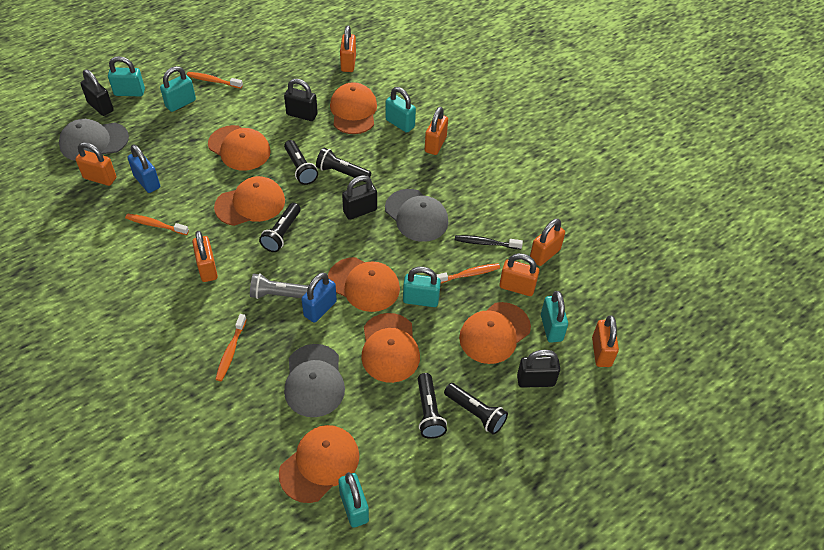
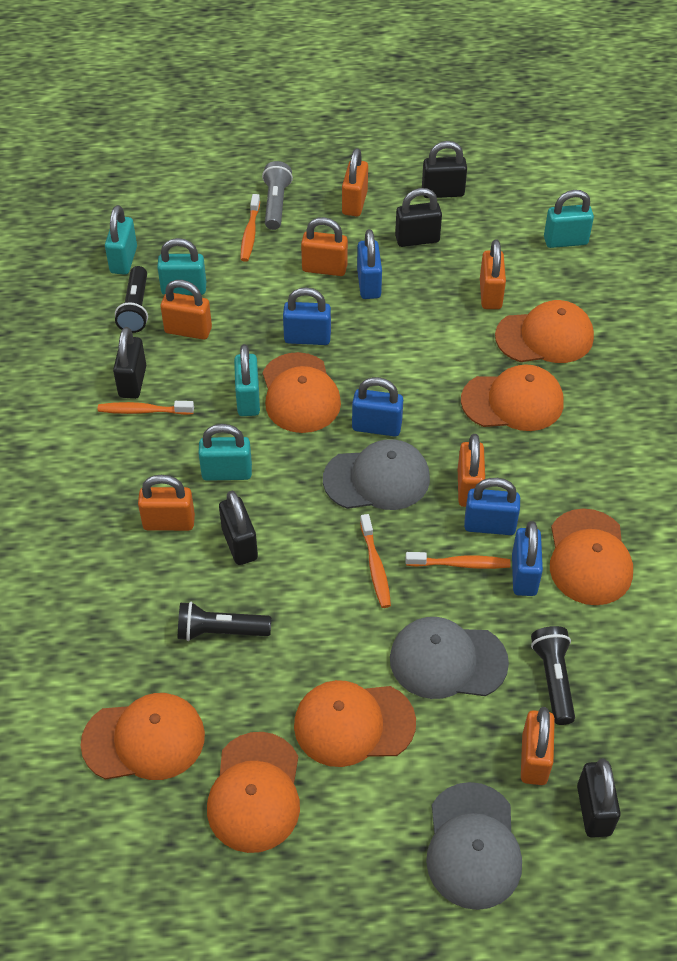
black flashlight: 5 -> 3
black padlock: 4 -> 5
black toothbrush: 1 -> 0
blue padlock: 2 -> 5
turquoise padlock: 6 -> 5

